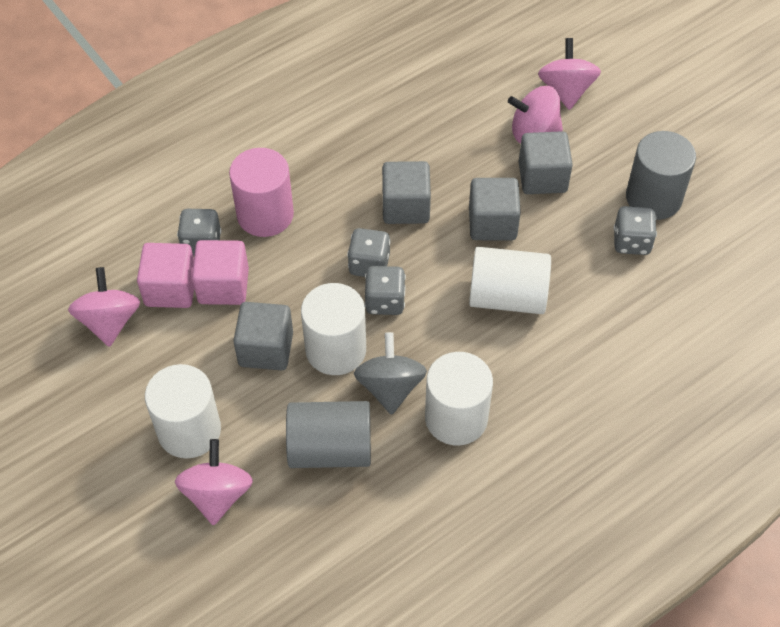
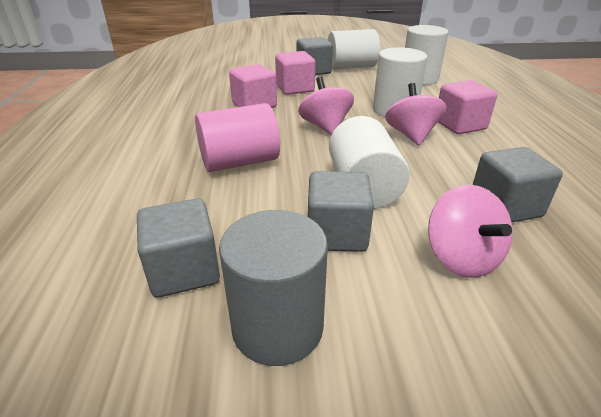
grey cylinder: 2 -> 1
grey dice: 4 -> 0
grey spinning top: 1 -> 0
pink cube: 2 -> 3
pink spinning top: 4 -> 3

